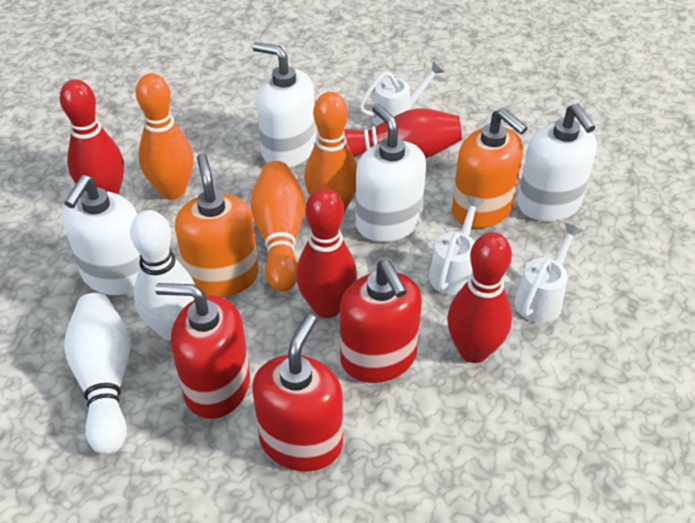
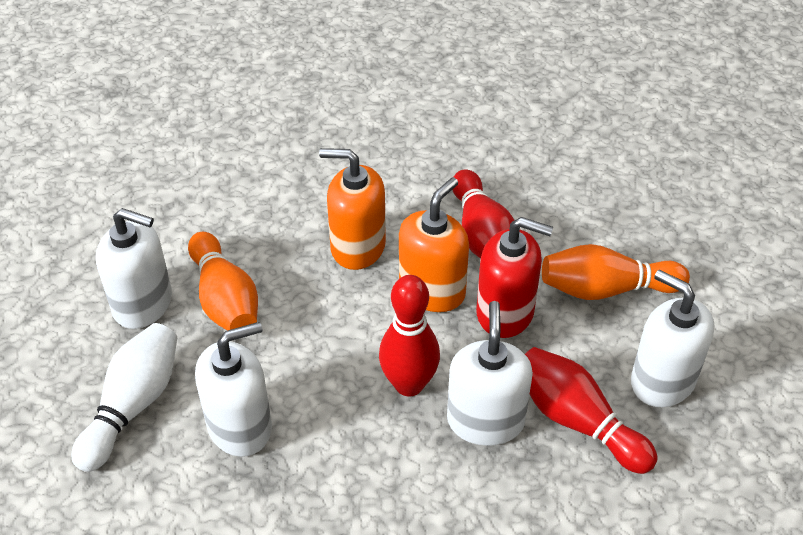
orange bowling pin: 3 -> 2
red bowling pin: 4 -> 3
red soap dispenser: 3 -> 1
white bowling pin: 2 -> 1
white watering can: 3 -> 0

